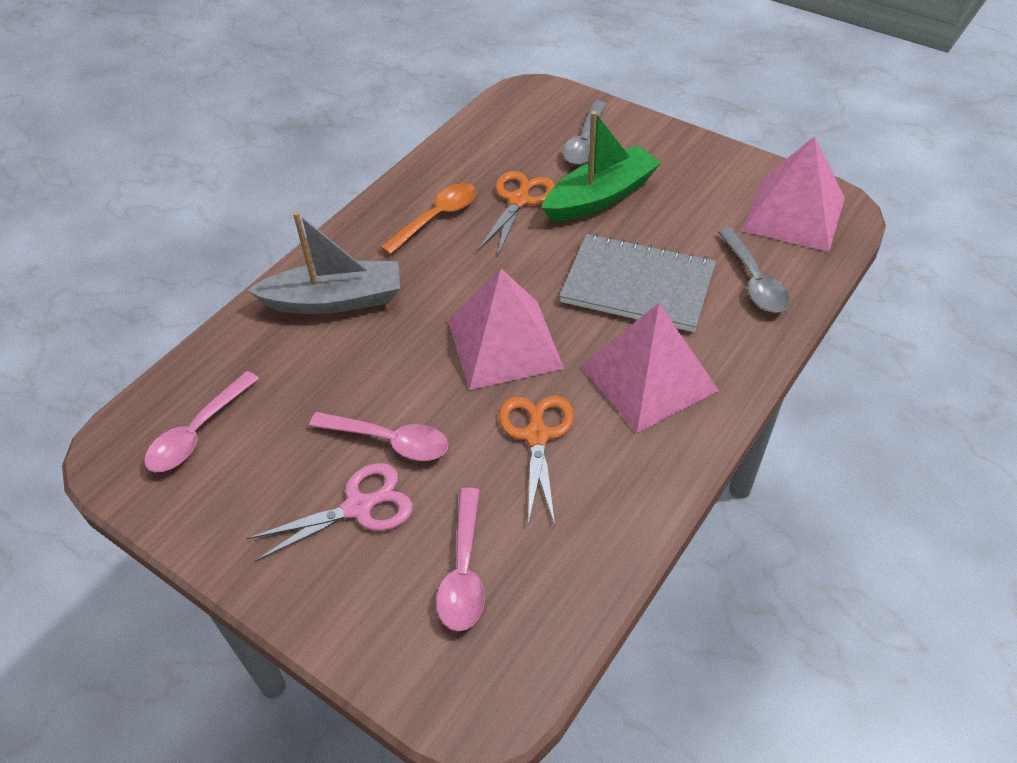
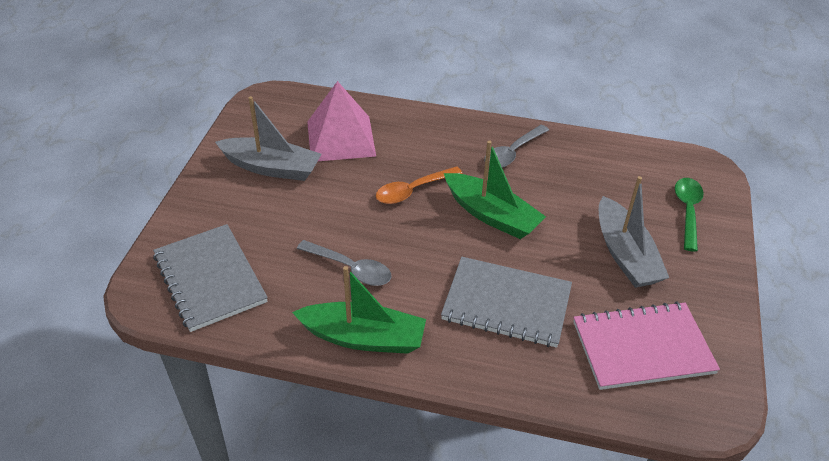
green boat: 1 -> 2
green spoon: 0 -> 1
grey boat: 1 -> 2
grey notebook: 1 -> 2
orange scissors: 2 -> 0
pink notebook: 0 -> 1
pink pyramid: 3 -> 1
pink scissors: 1 -> 0
pink spoon: 3 -> 0

